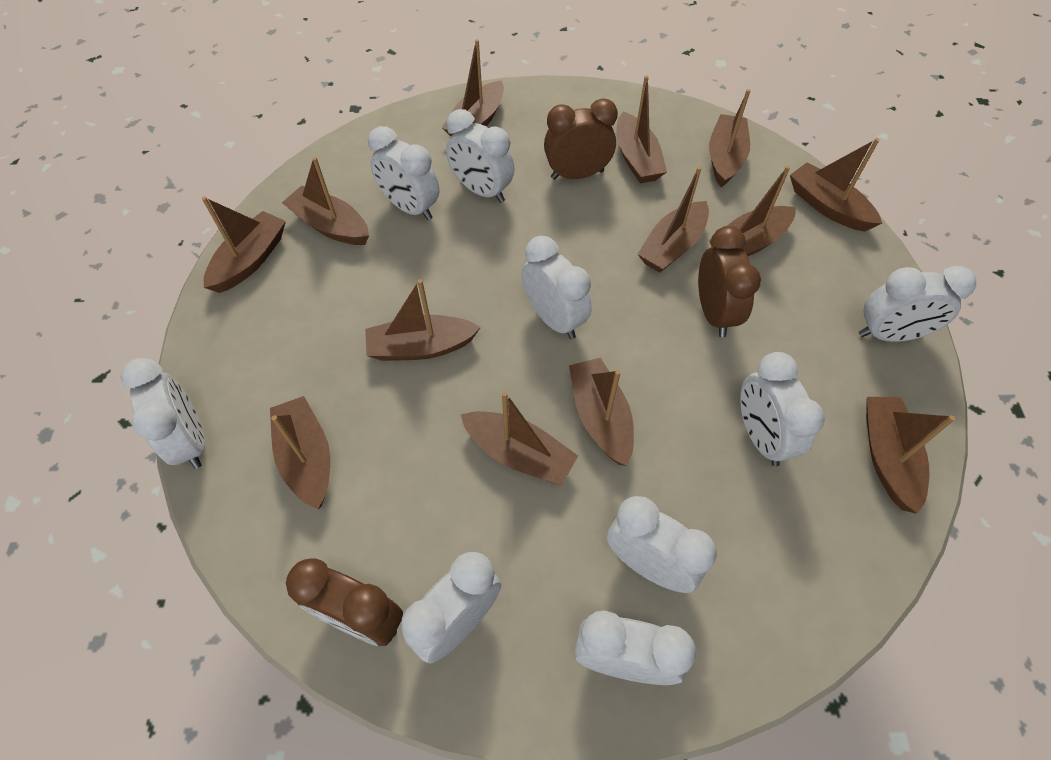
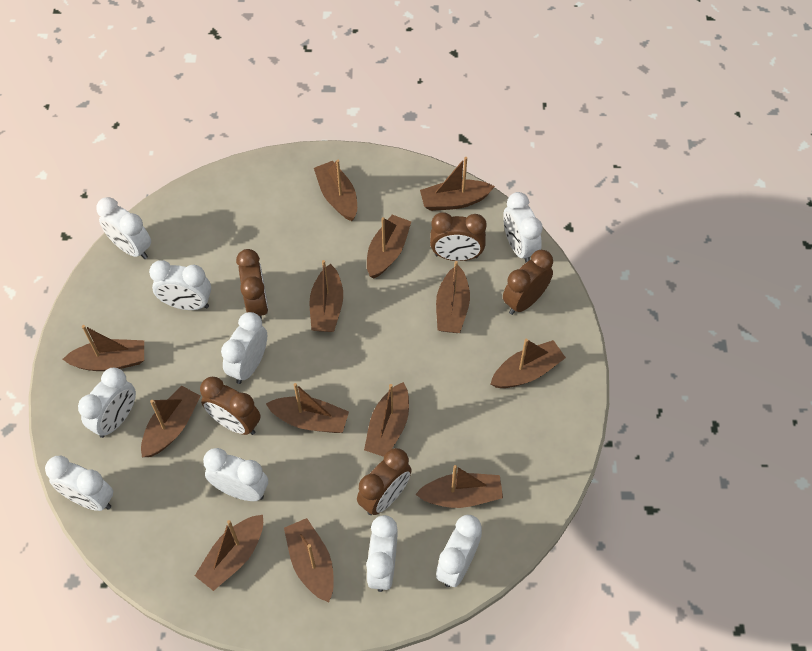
brown clock: 3 -> 5

